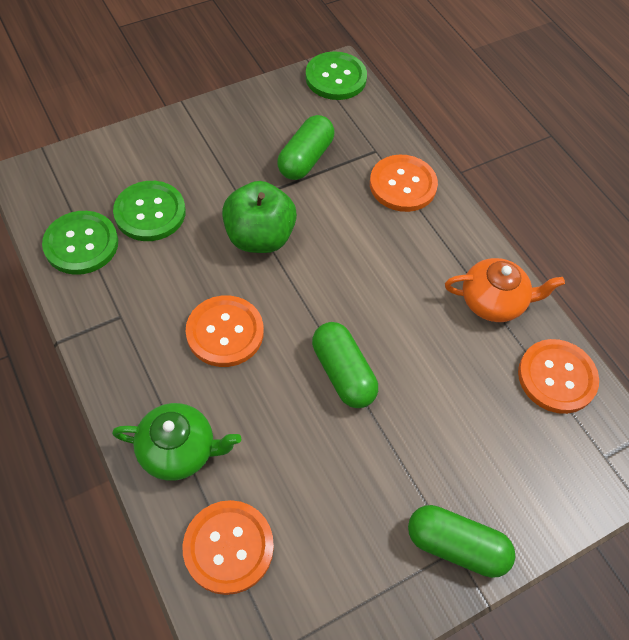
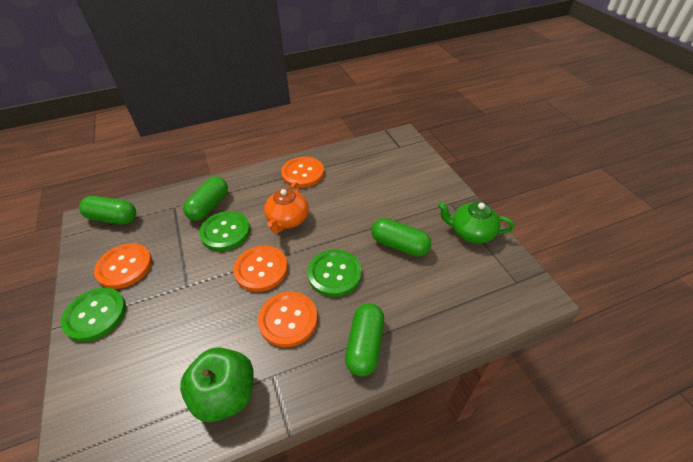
green capsule: 3 -> 4

